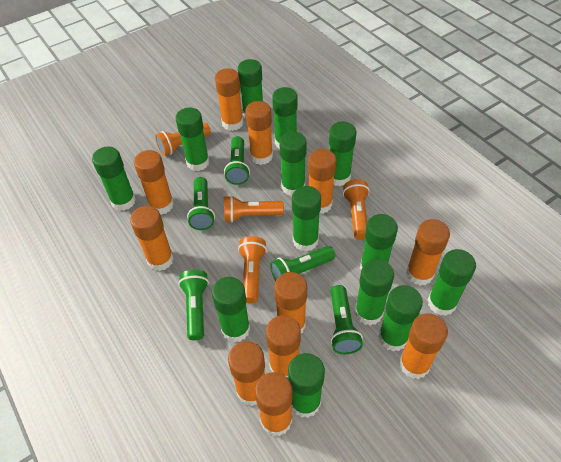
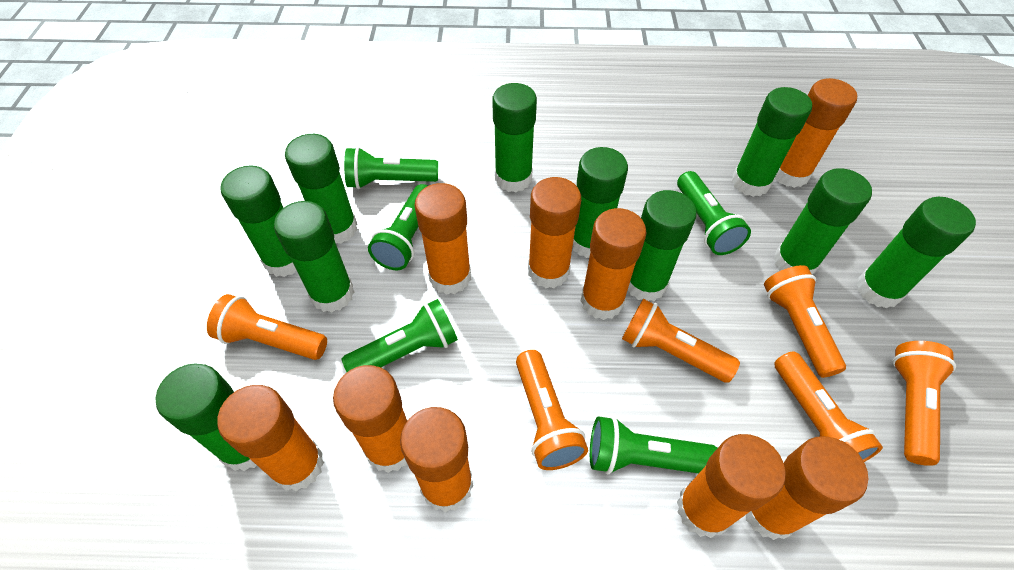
green glue stick: 13 -> 10
orange flashlight: 4 -> 6
orange glue stick: 11 -> 9

